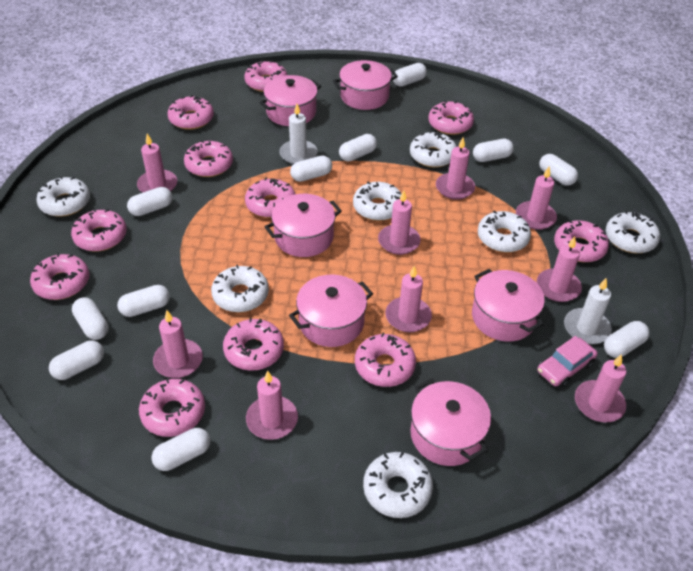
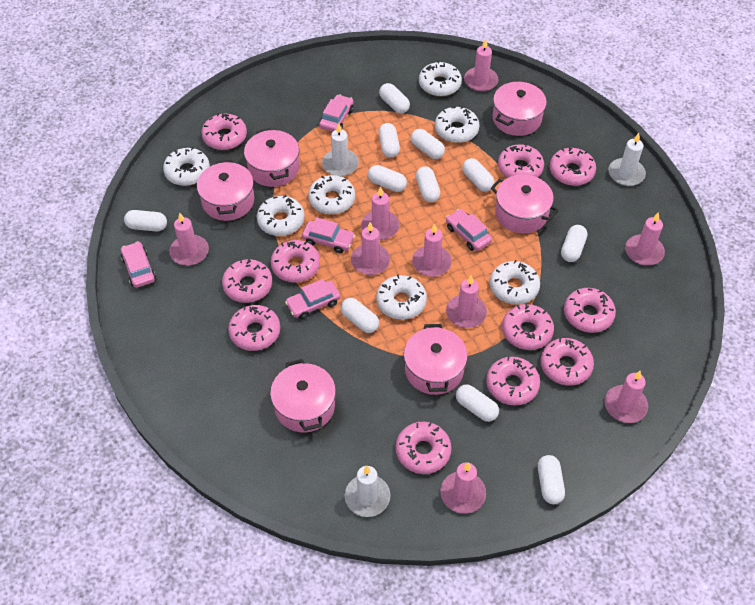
pink car: 1 -> 5
white candle: 2 -> 3

